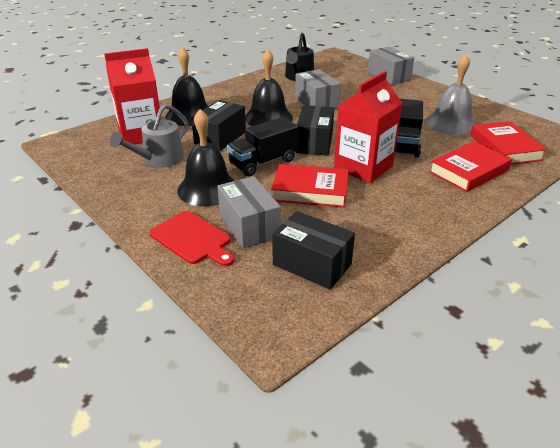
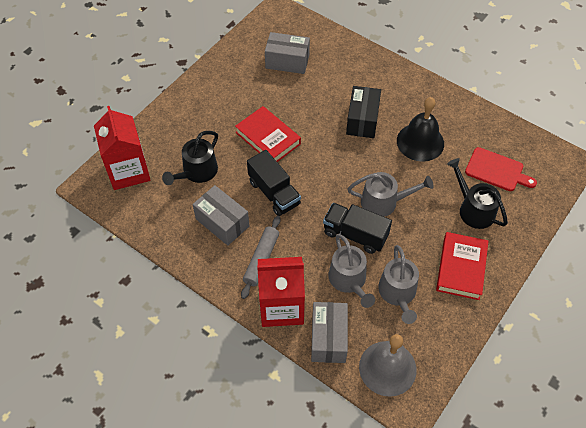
black bell: 3 -> 1
black box: 3 -> 1
black watering can: 1 -> 2
grey rolling pin: 0 -> 1
grey watering can: 1 -> 3
red book: 3 -> 2

